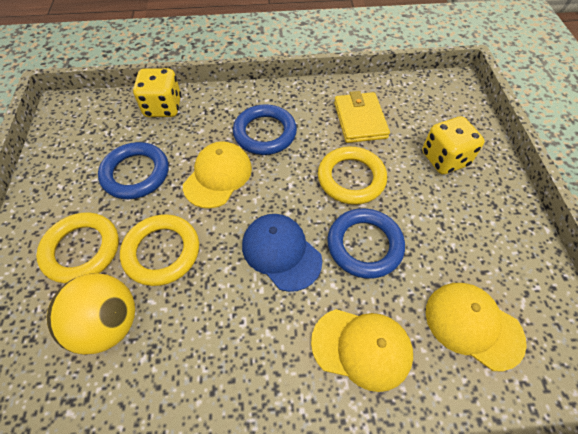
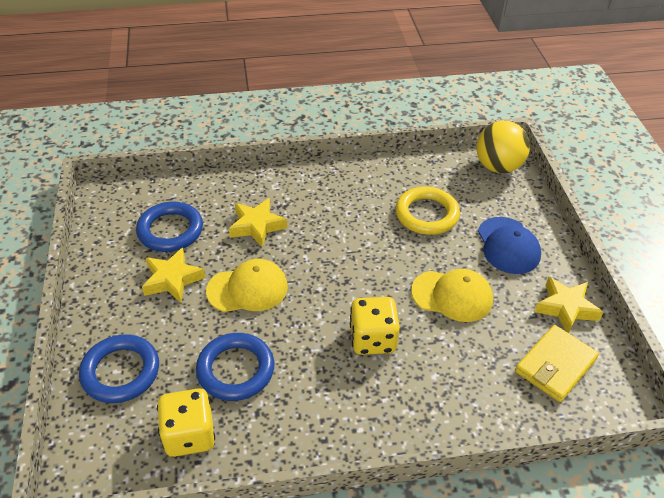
yellow cap: 3 -> 2
yellow ring: 3 -> 1
yellow star: 0 -> 3

